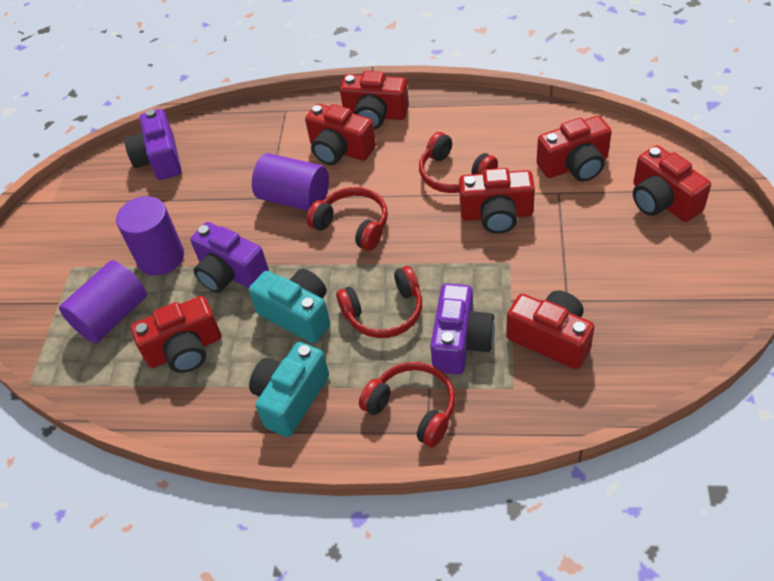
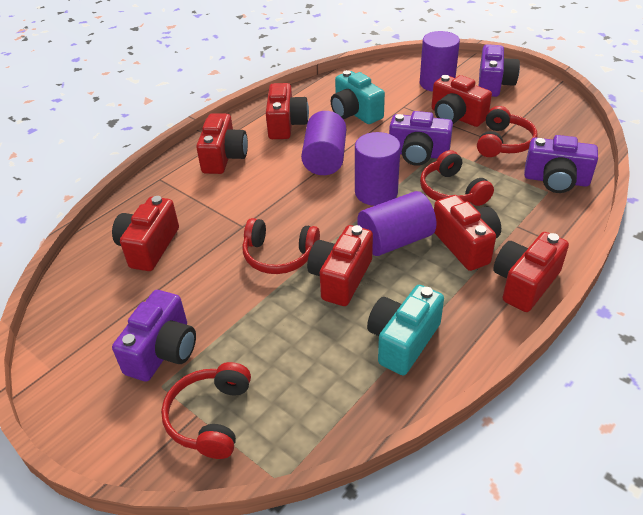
purple camera: 3 -> 4
purple cylinder: 3 -> 4

